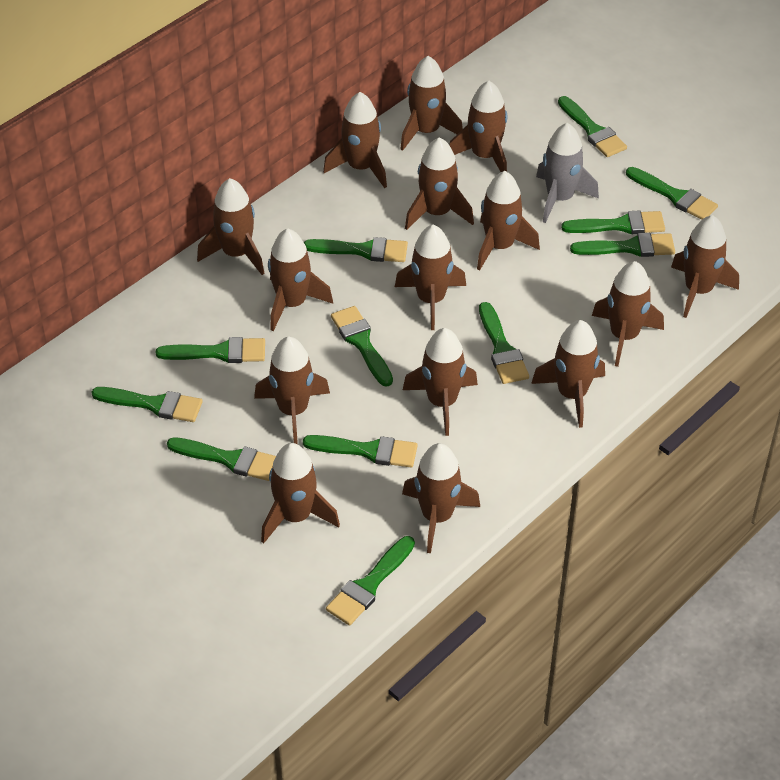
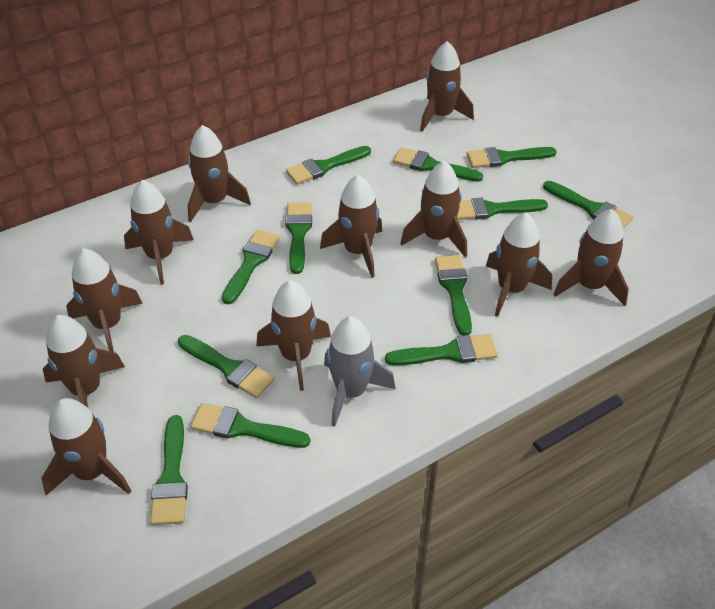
brown rocket: 15 -> 11

